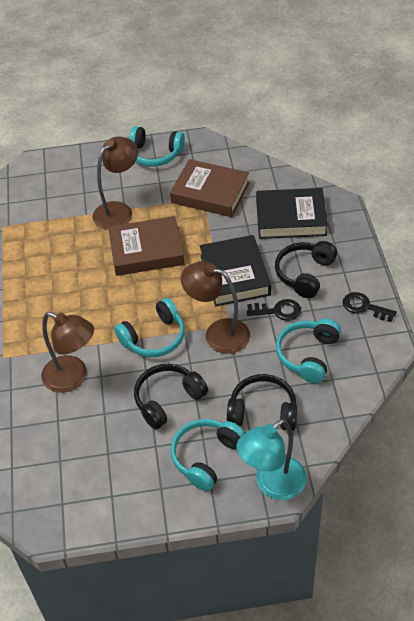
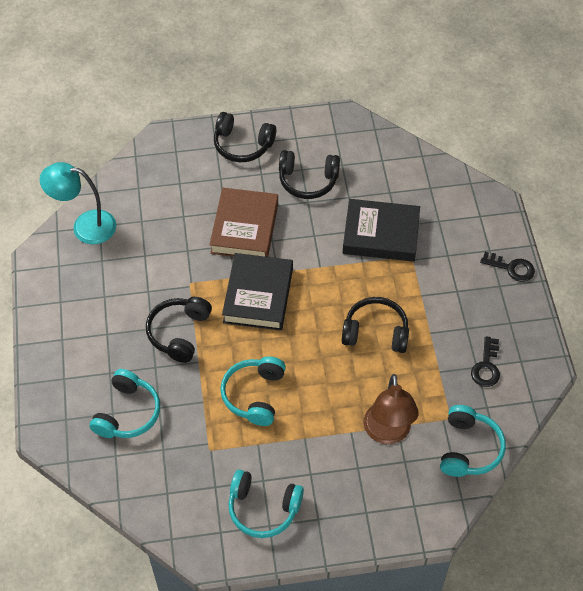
black headphones: 3 -> 4
brown book: 2 -> 1
brown lamp: 3 -> 1

